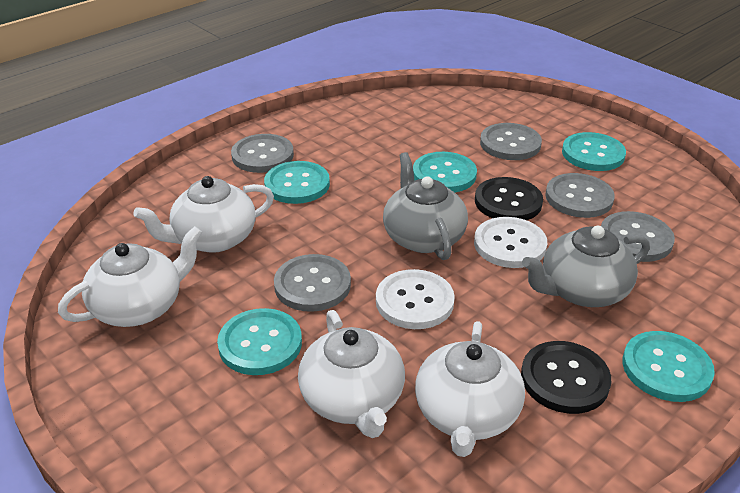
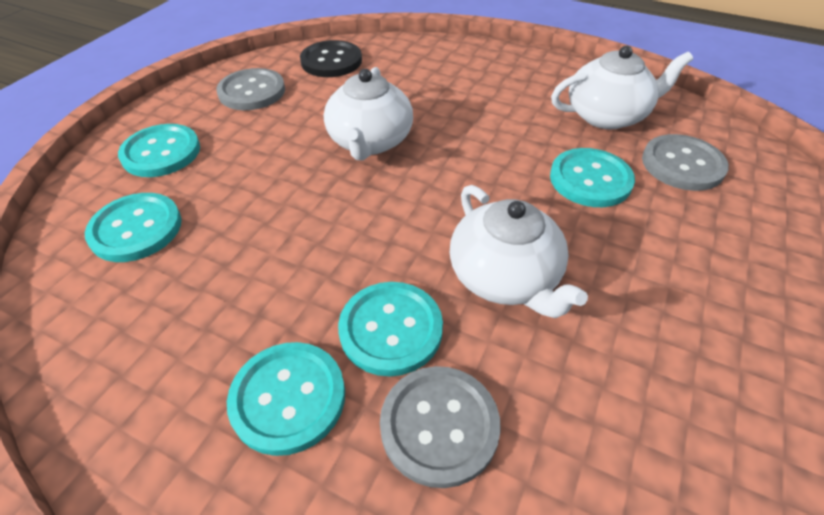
black button: 2 -> 1
grey button: 5 -> 3
grey teapot: 2 -> 0
white button: 2 -> 0
white teapot: 4 -> 3

